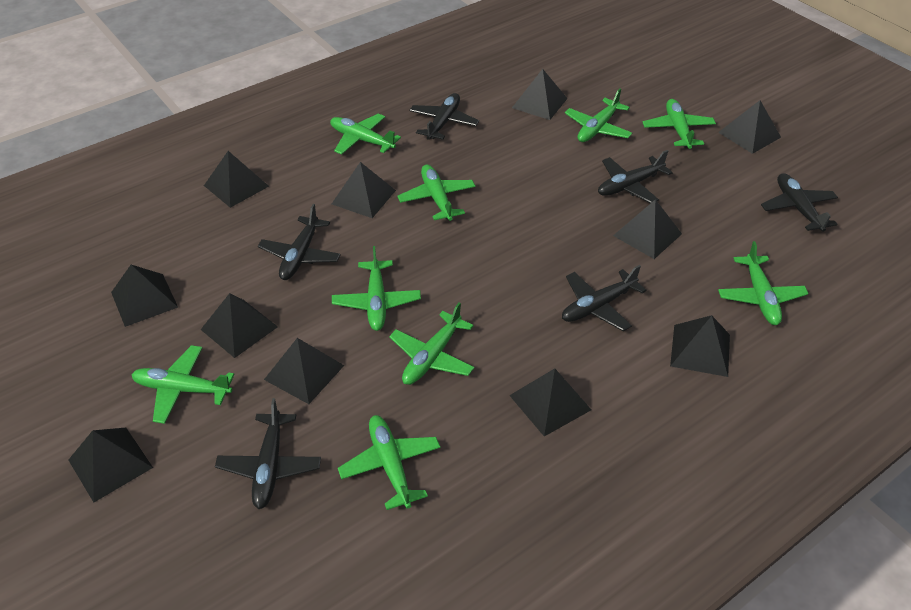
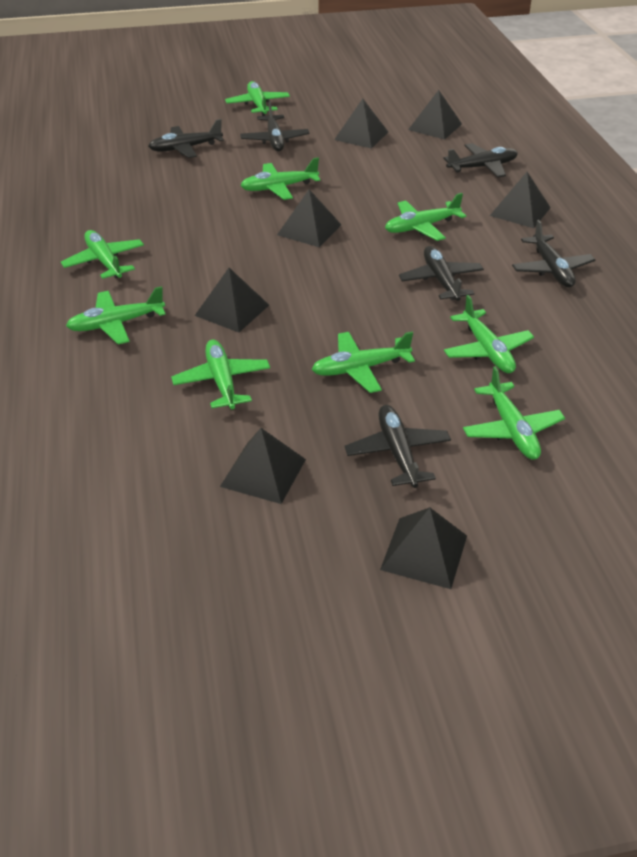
black pyramid: 11 -> 7

